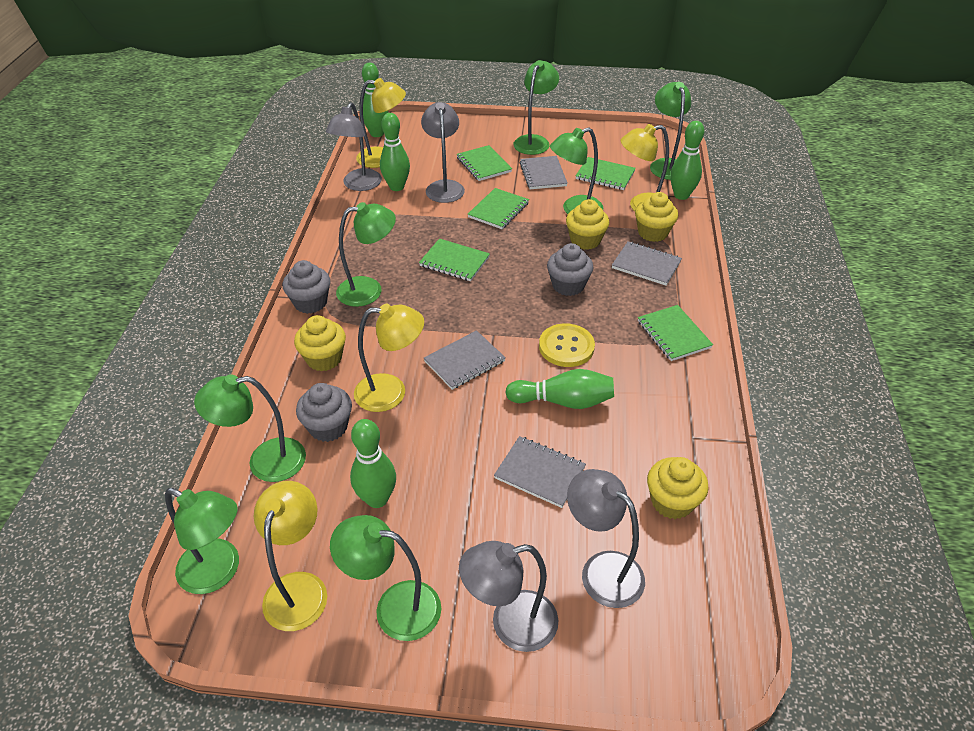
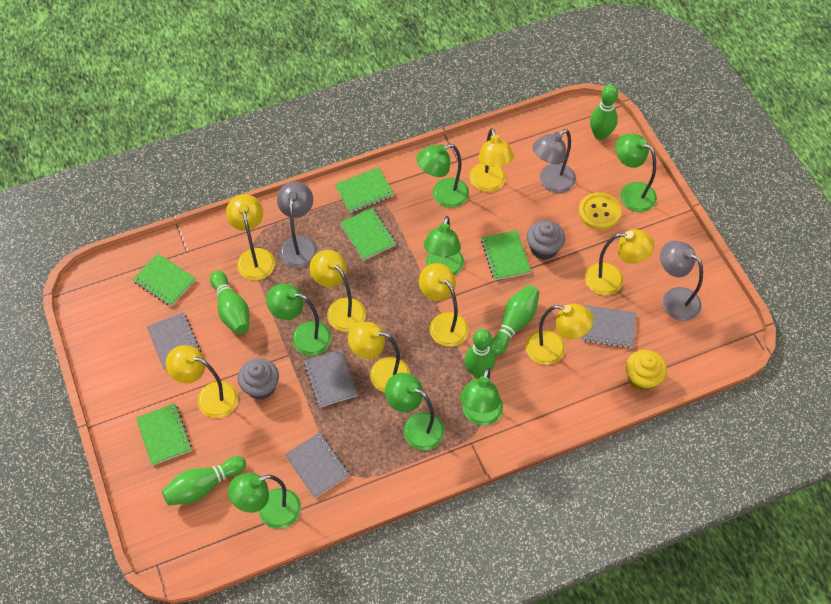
grey cupcake: 3 -> 2
grey lamp: 4 -> 3
yellow cupcake: 4 -> 1
yellow lamp: 4 -> 8

